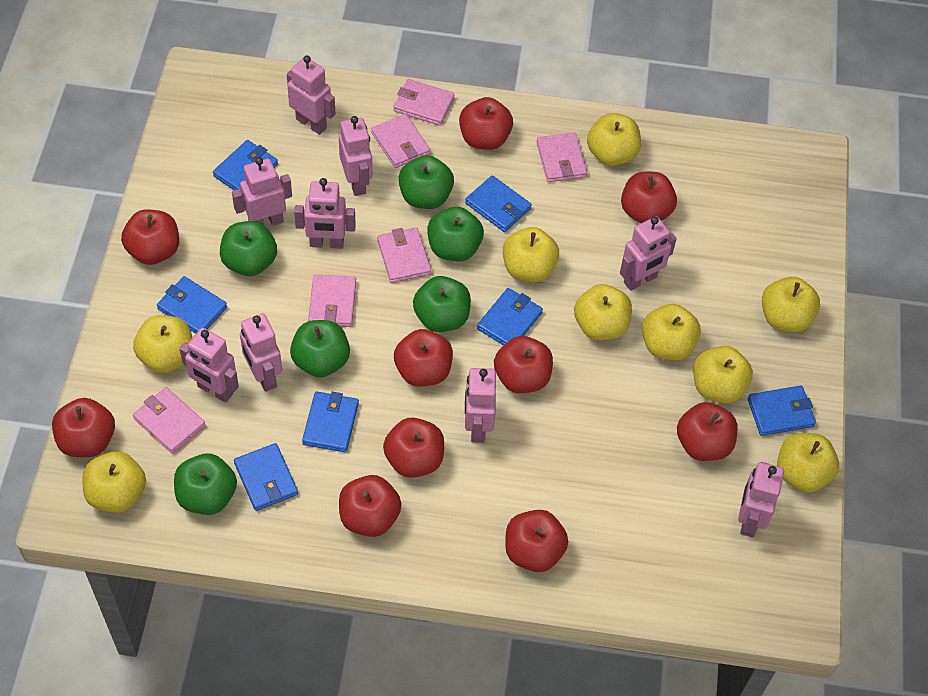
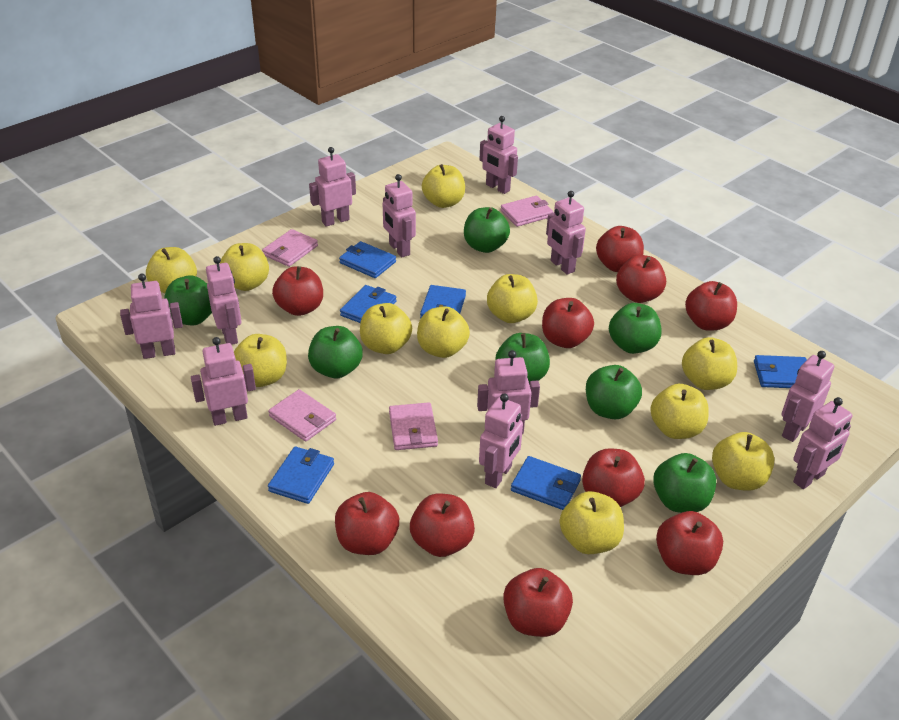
blue wallet: 7 -> 6
green apple: 6 -> 7
pink robot: 9 -> 11
pink wallet: 6 -> 4
yellow apple: 9 -> 11

